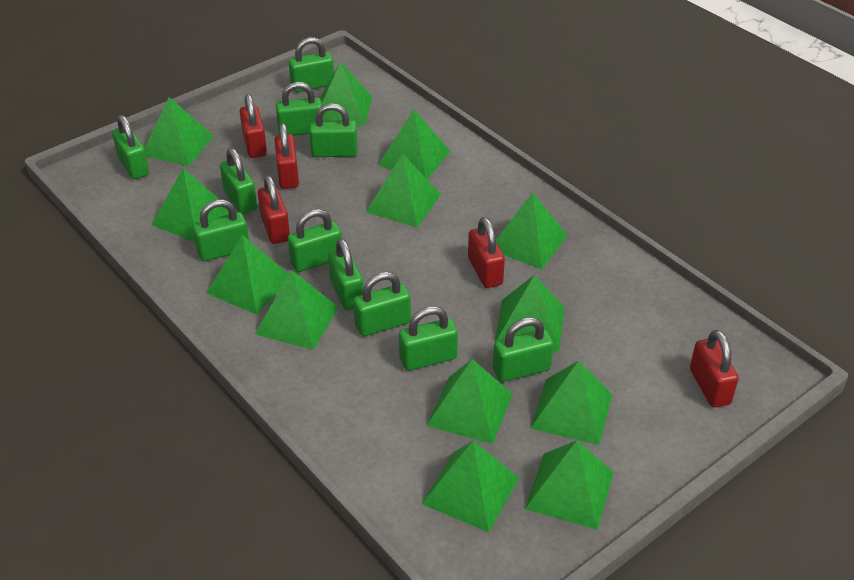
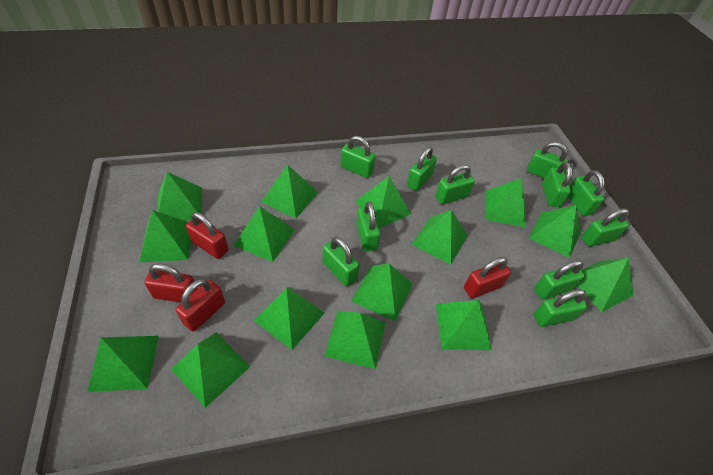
green pyramid: 13 -> 15
red padlock: 5 -> 4

